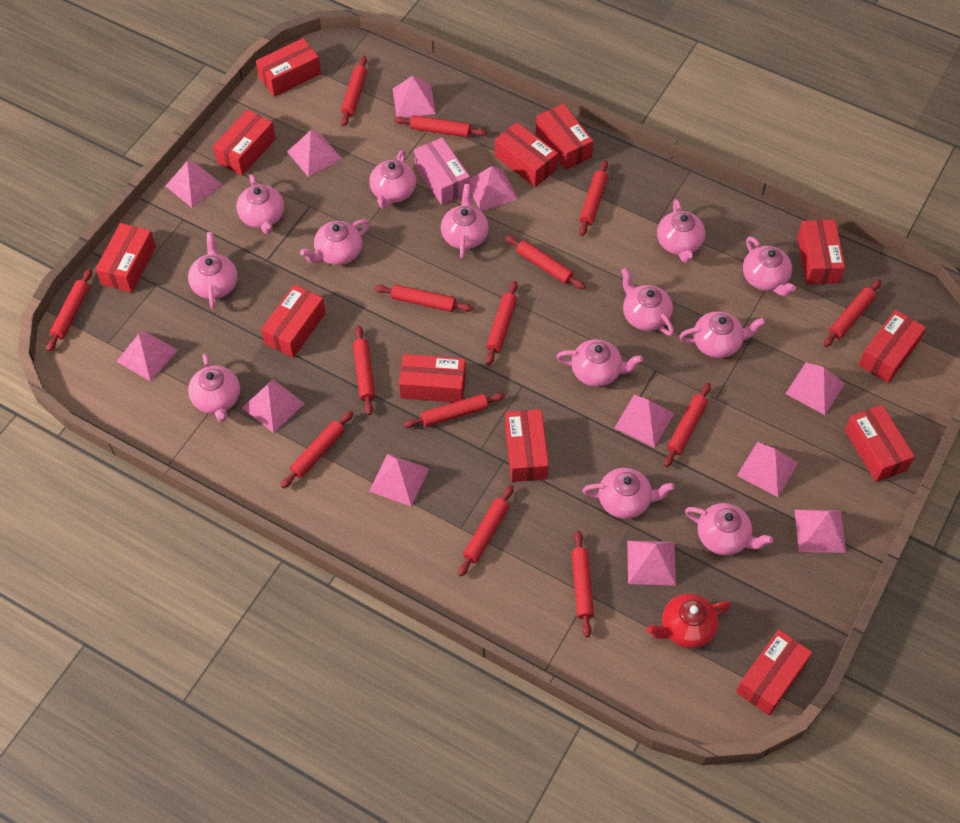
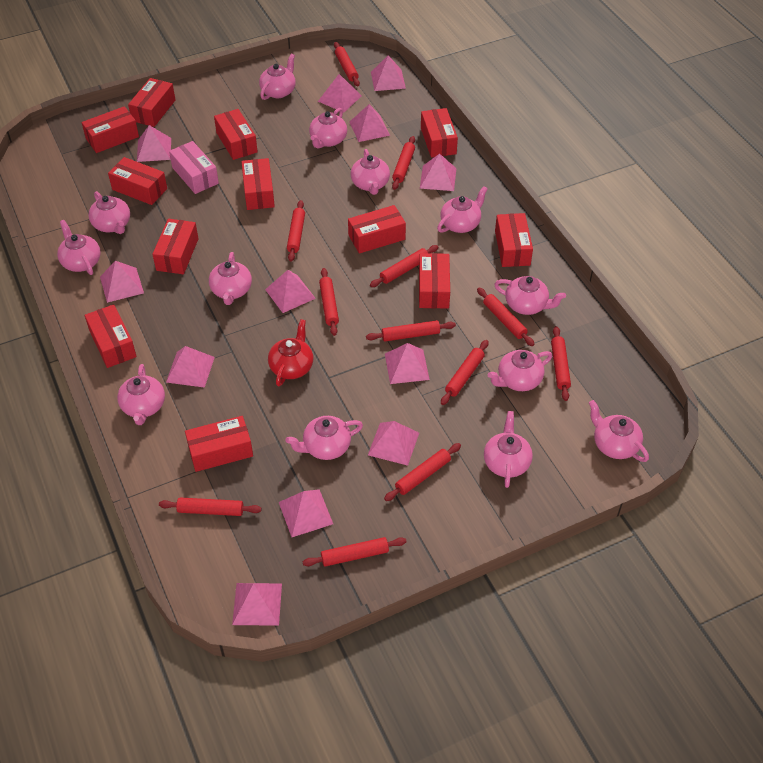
red rolling pin: 14 -> 12

